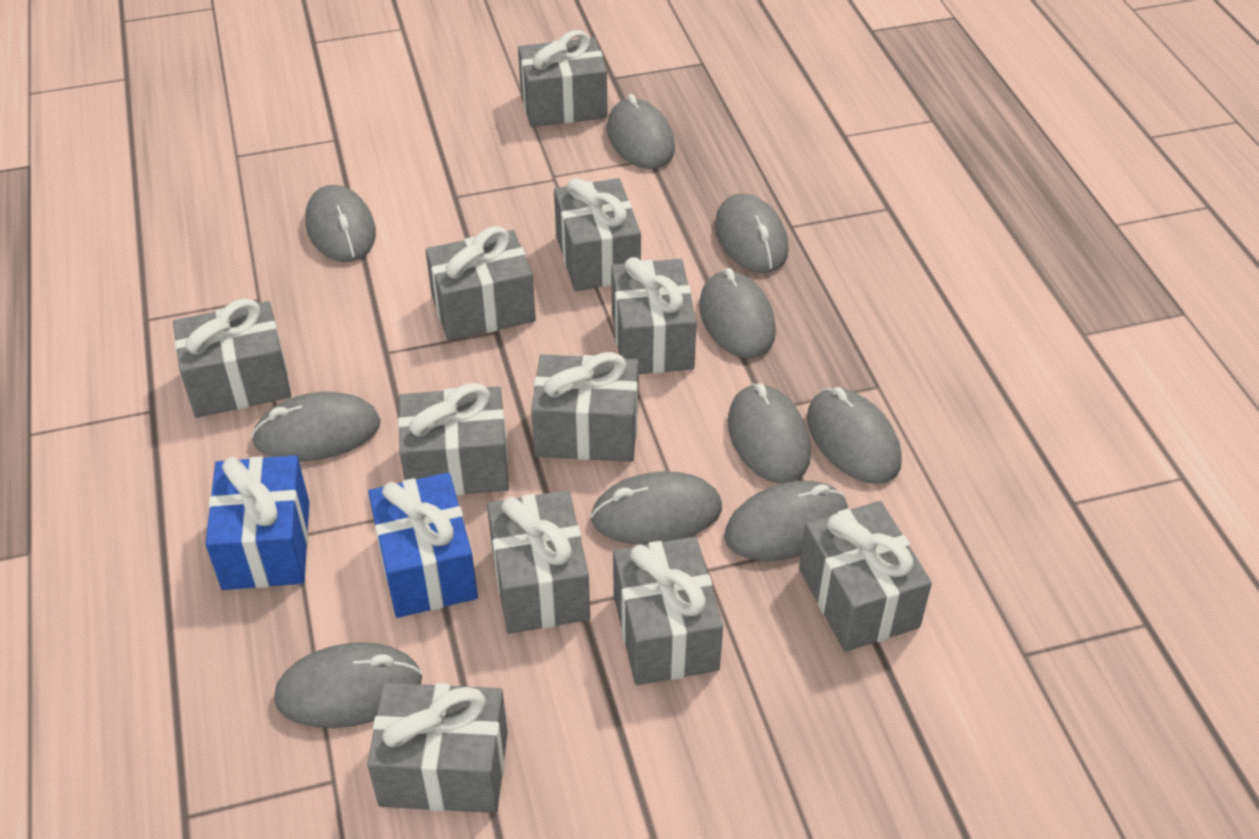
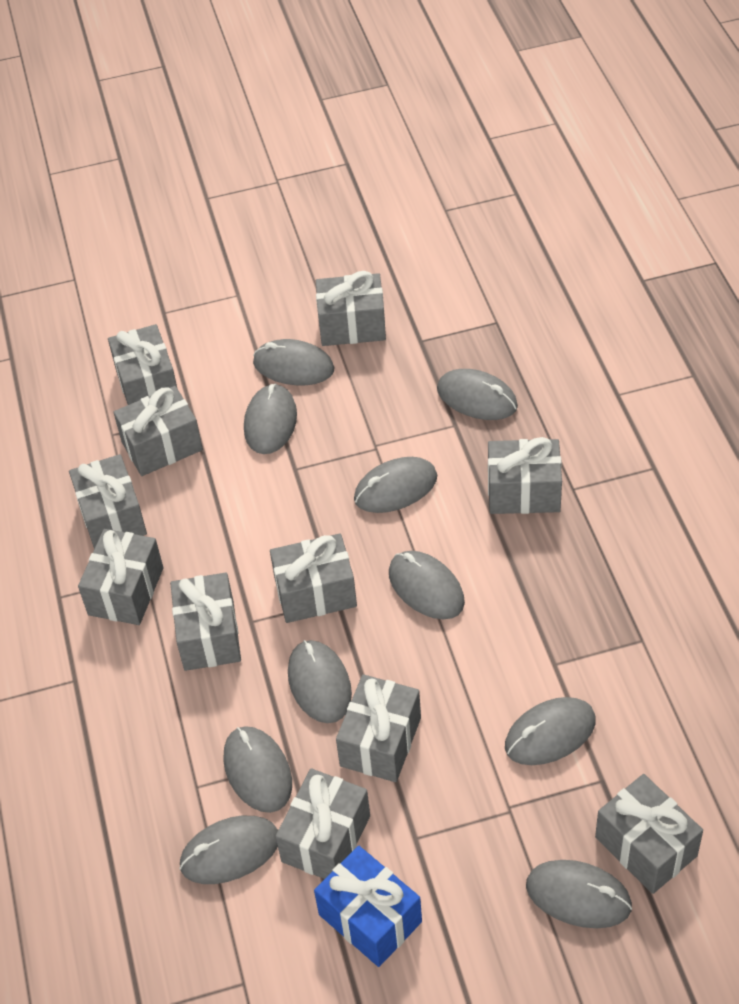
blue gift: 2 -> 1

